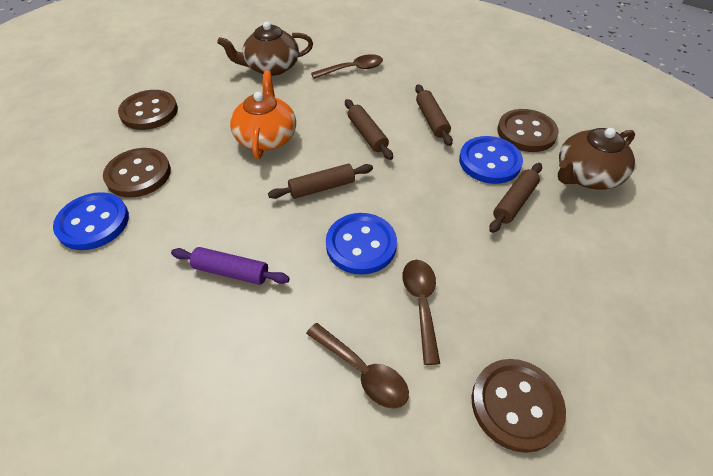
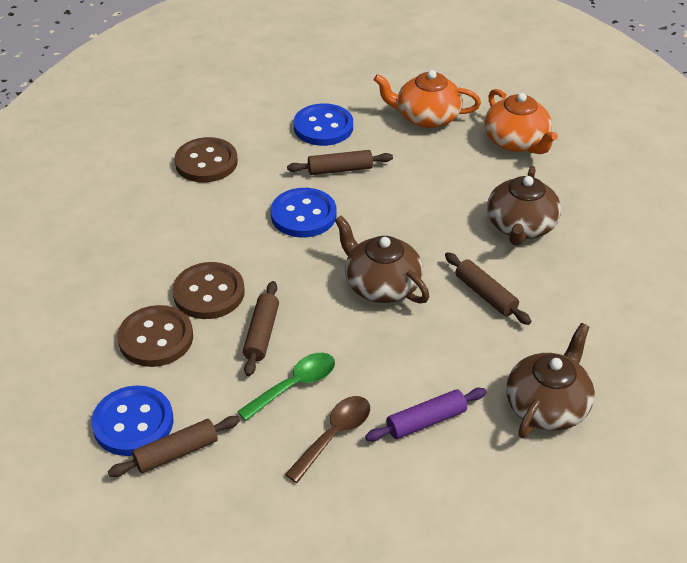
brown button: 4 -> 3
brown spoon: 3 -> 1
brown teapot: 2 -> 3
green spoon: 0 -> 1
orange teapot: 1 -> 2

